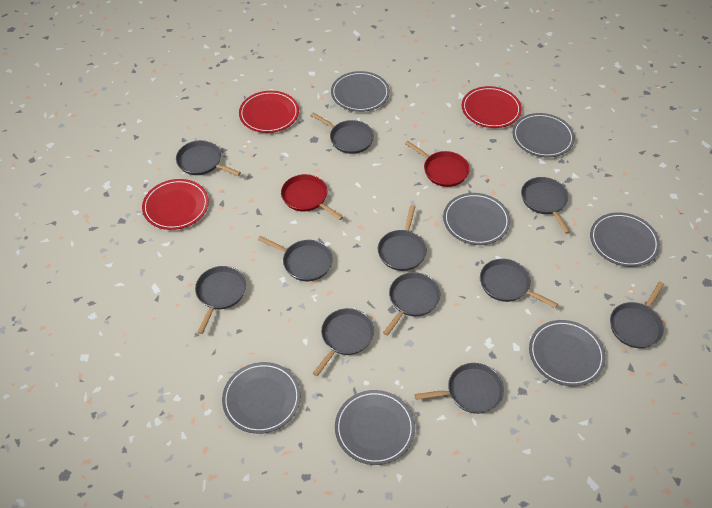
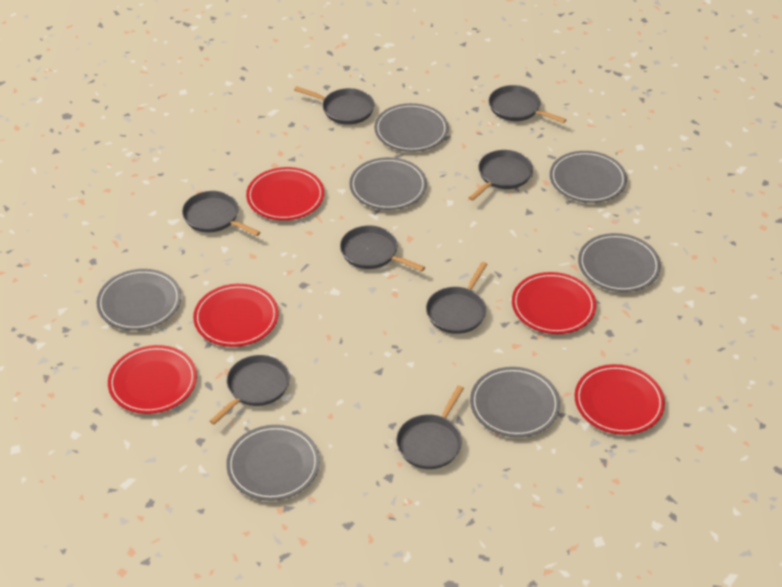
grey pan: 11 -> 8
red pan: 2 -> 0
red plate: 3 -> 5

